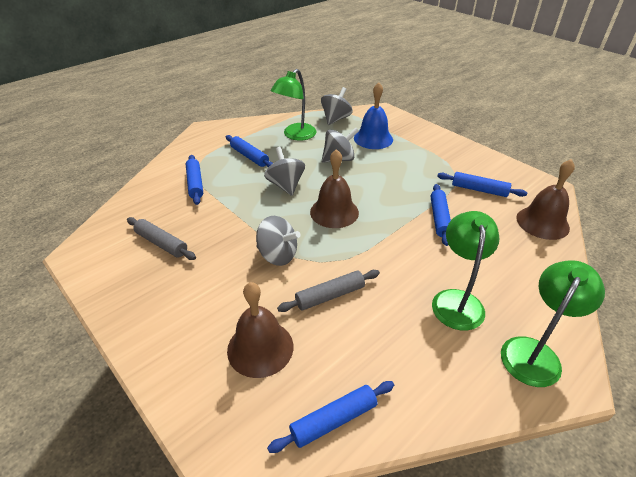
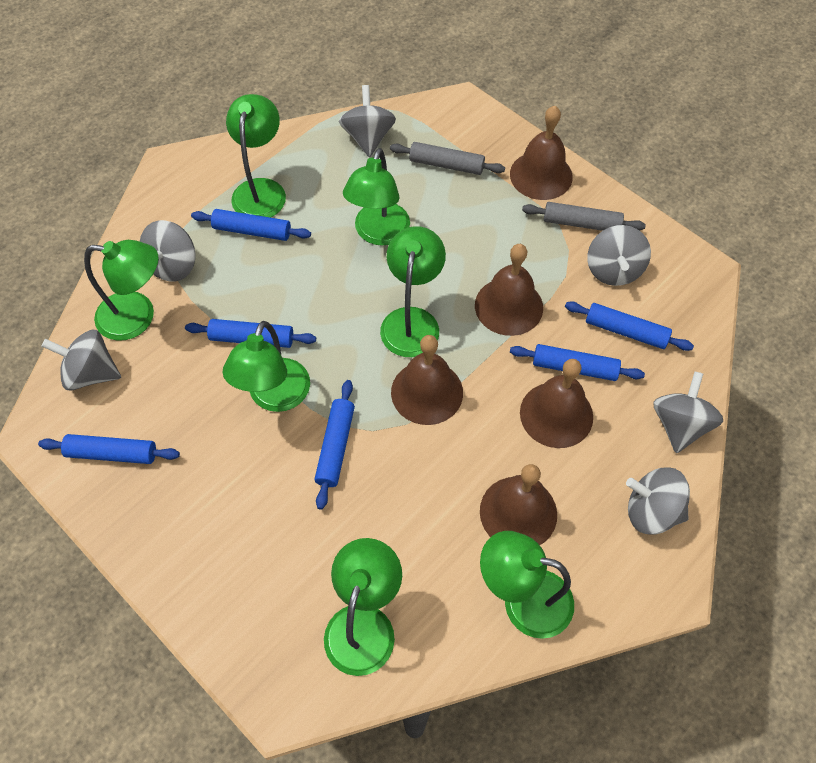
blue bell: 1 -> 0
blue rolling pin: 5 -> 6
brown bell: 3 -> 5
green lamp: 3 -> 7
grey spinning top: 4 -> 6

